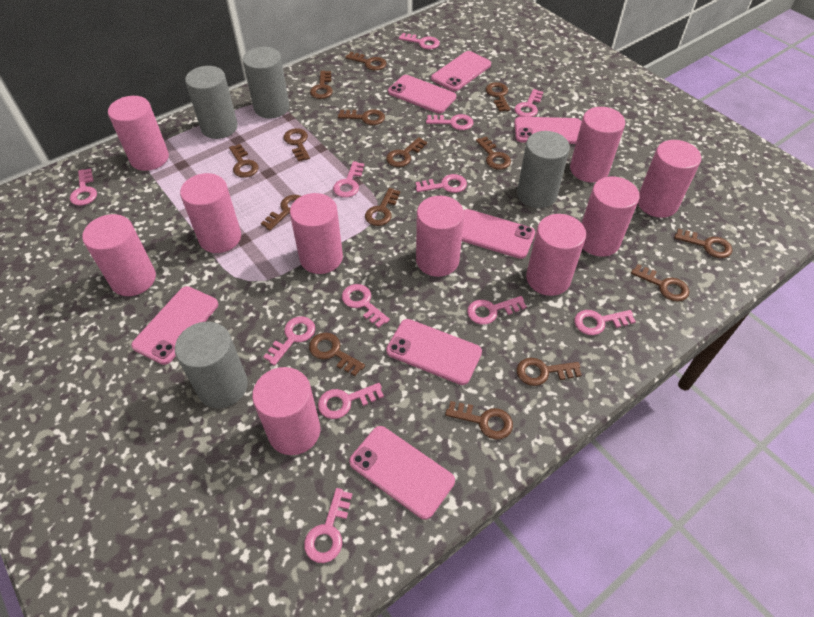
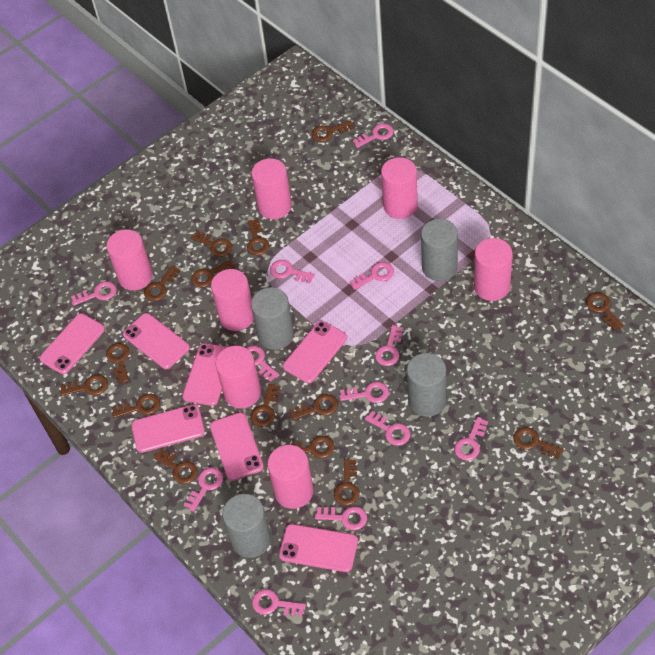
pink cylinder: 10 -> 7

